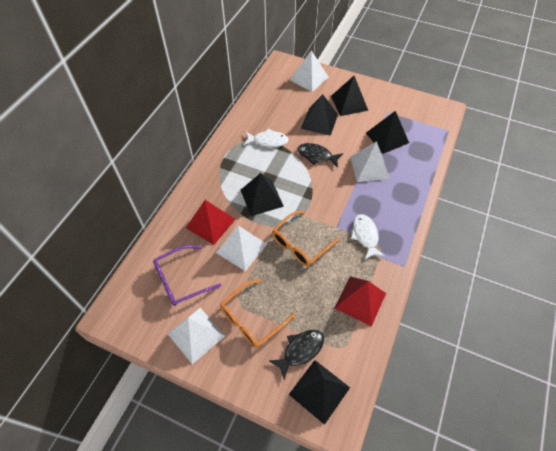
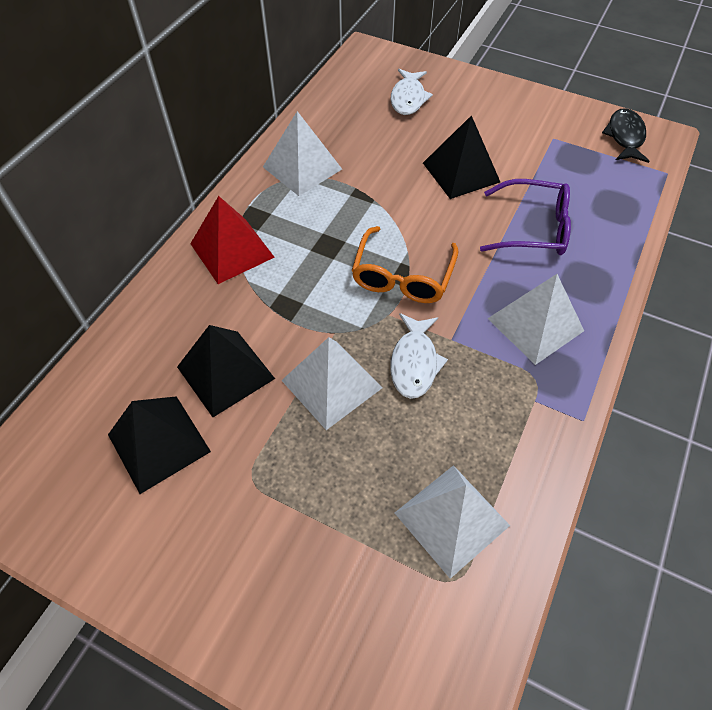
black fish: 2 -> 1
black pyramid: 5 -> 3
orange glasses: 2 -> 1
red pyramid: 2 -> 1

